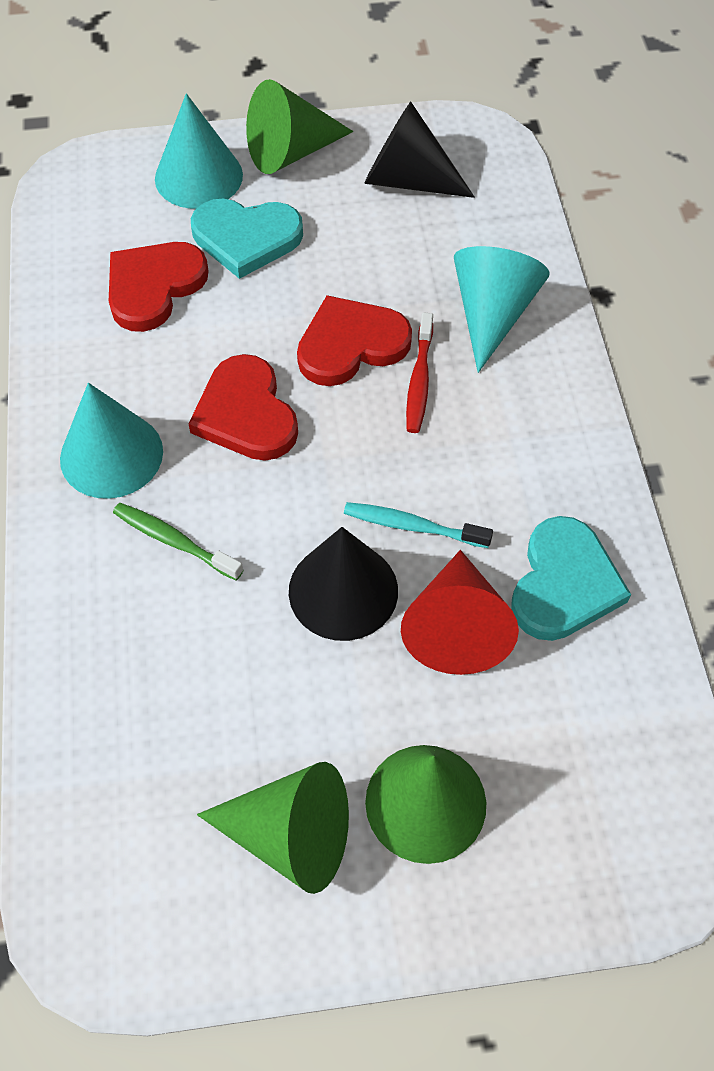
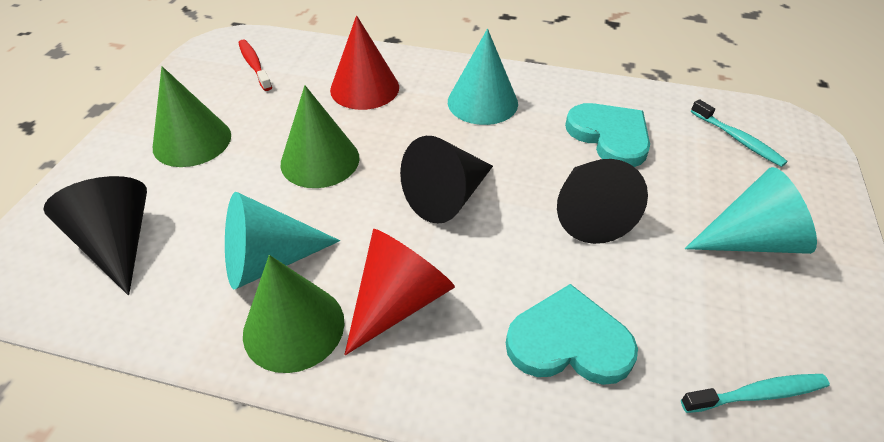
black cone: 2 -> 3
green toothbrush: 1 -> 0
red cone: 1 -> 2
red heart: 3 -> 0
turquoise toothbrush: 1 -> 2

